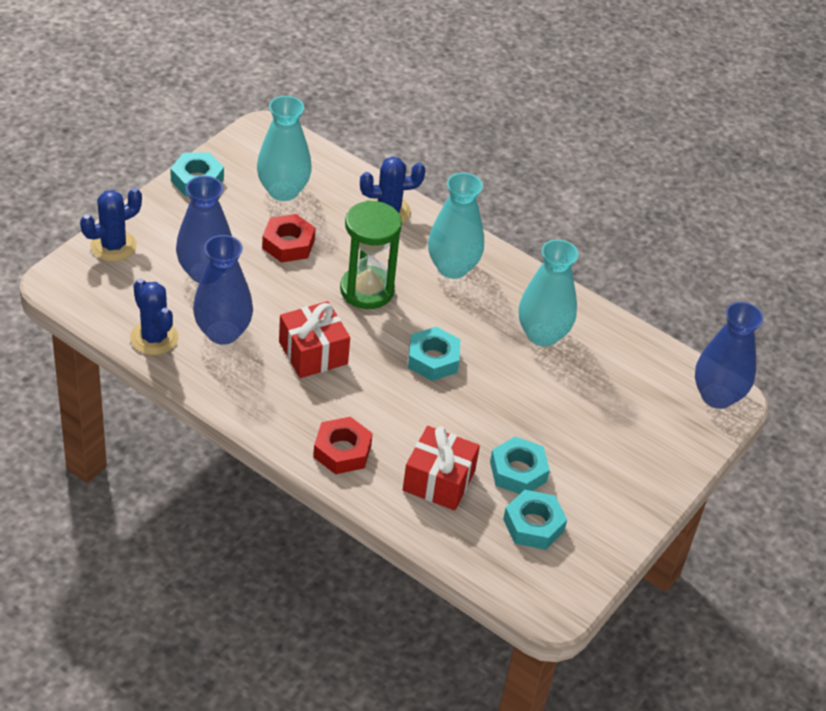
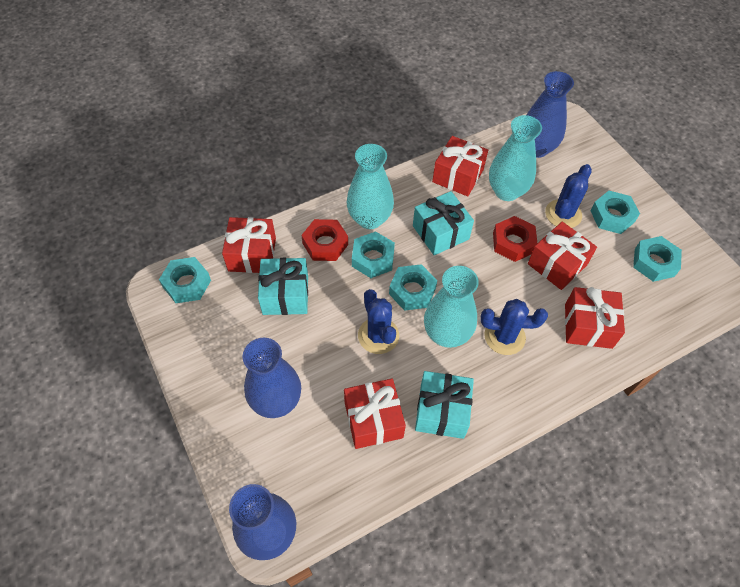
green hourglass: 1 -> 0
red gift: 2 -> 5
turquoise gift: 0 -> 3
turquoise nut: 4 -> 5

